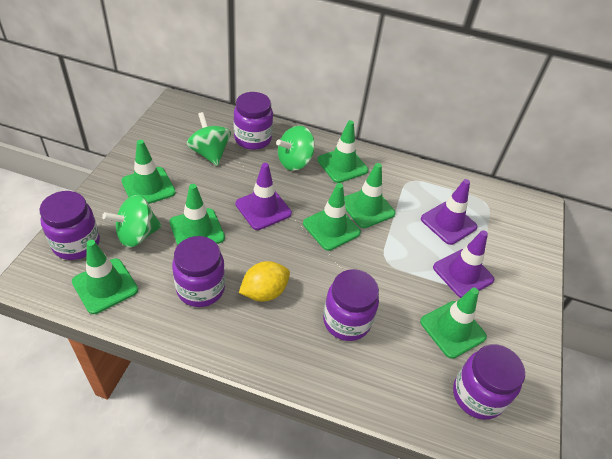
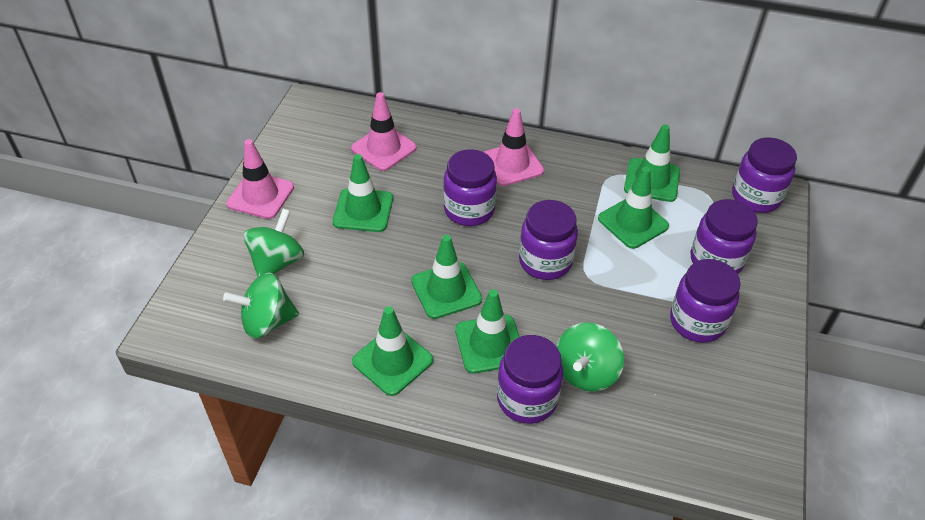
green traffic cone: 7 -> 6
pink traffic cone: 0 -> 3
purple jar: 5 -> 6
purple traffic cone: 3 -> 0
yellow lemon: 1 -> 0

